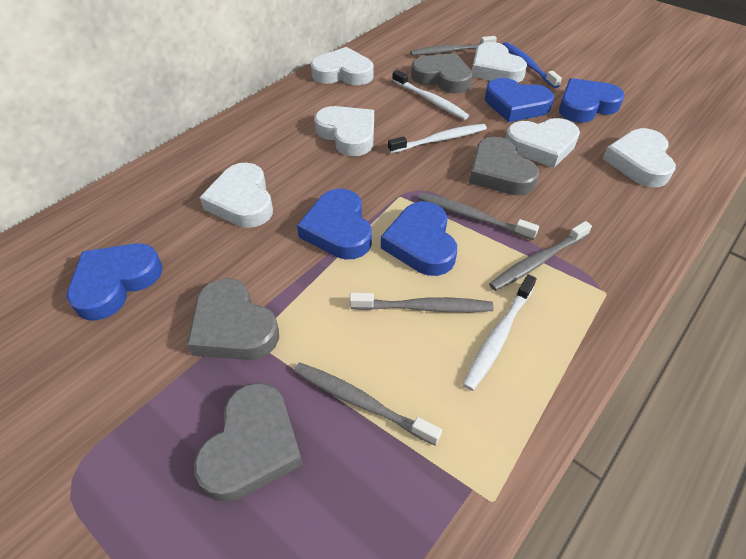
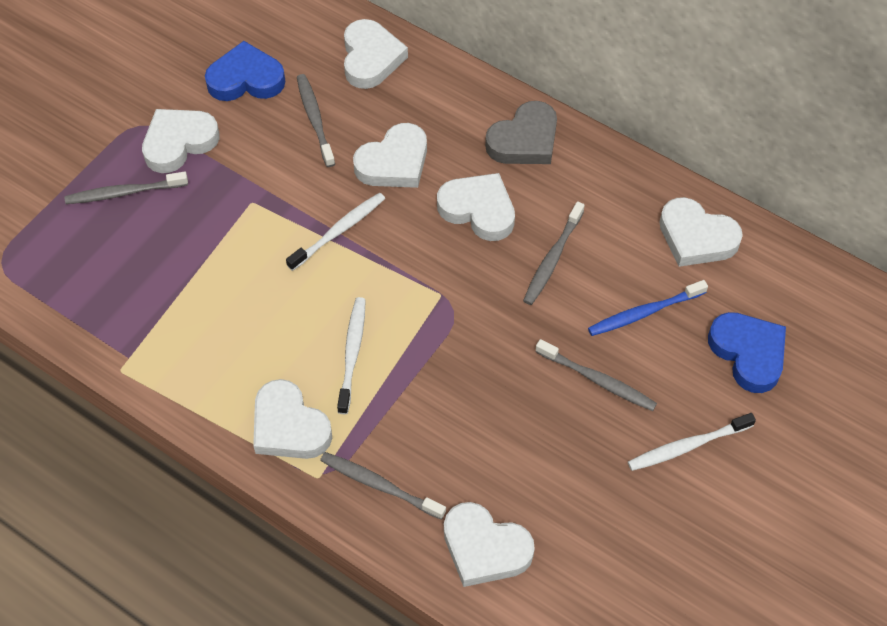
blue heart: 5 -> 2
grey heart: 4 -> 1
white heart: 6 -> 7

